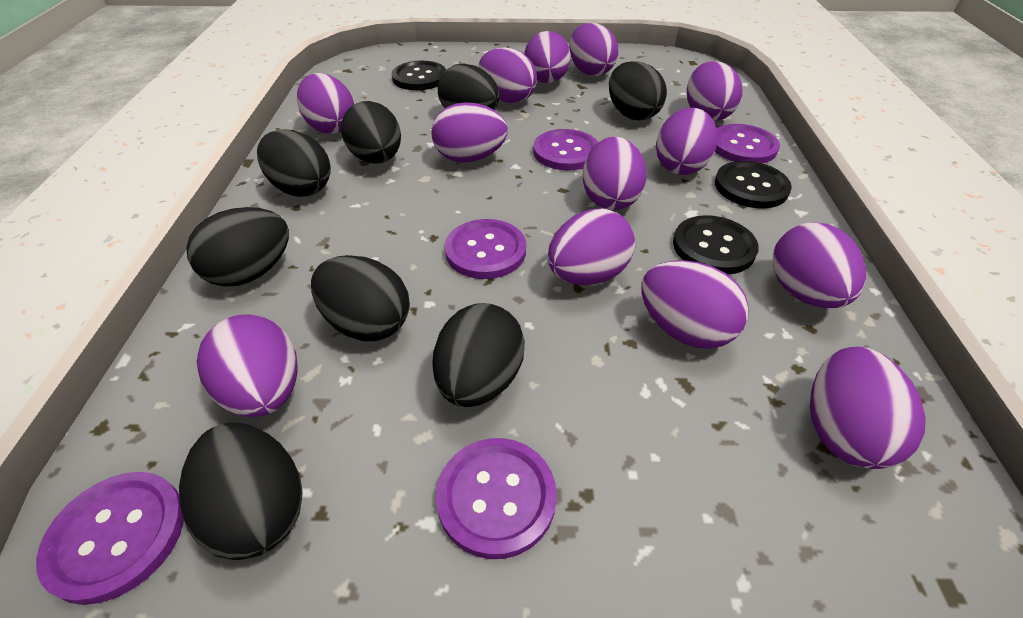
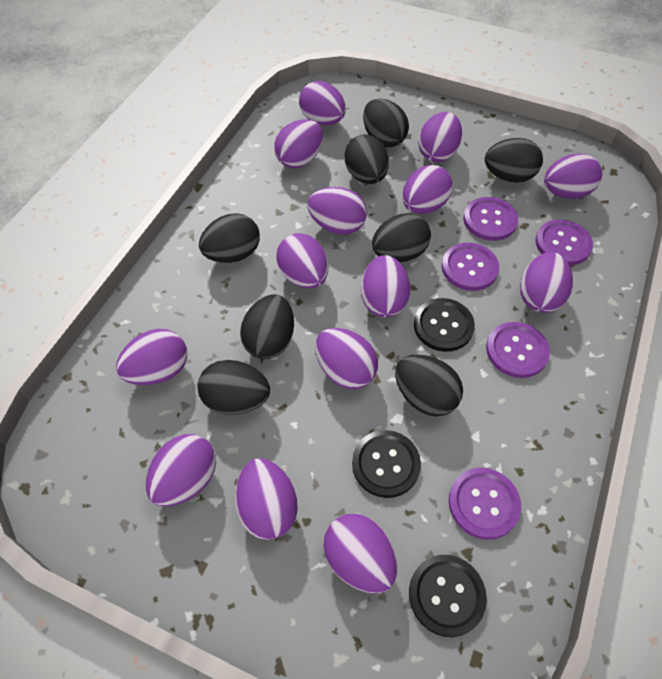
purple egg: 13 -> 14

